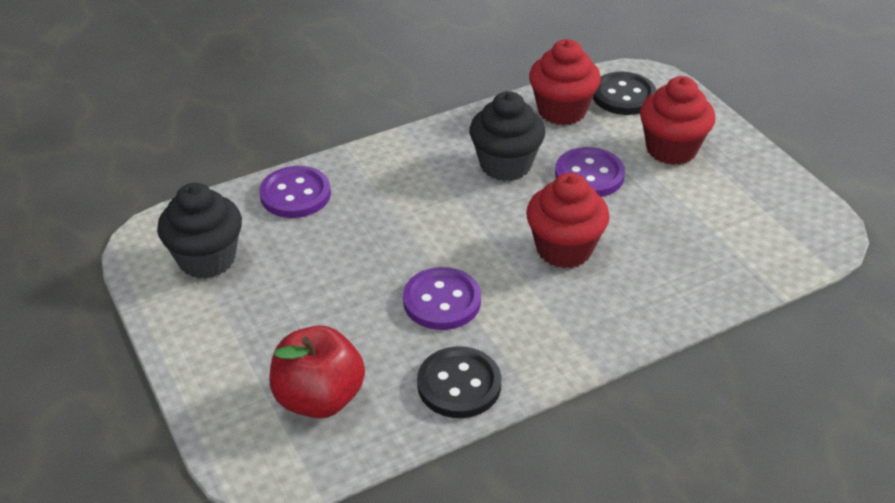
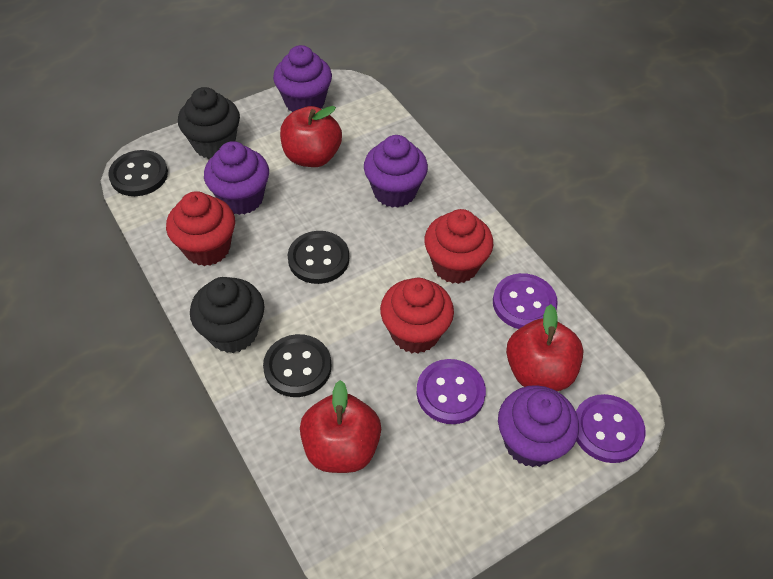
black button: 2 -> 3
purple cupcake: 0 -> 4
red apple: 1 -> 3

